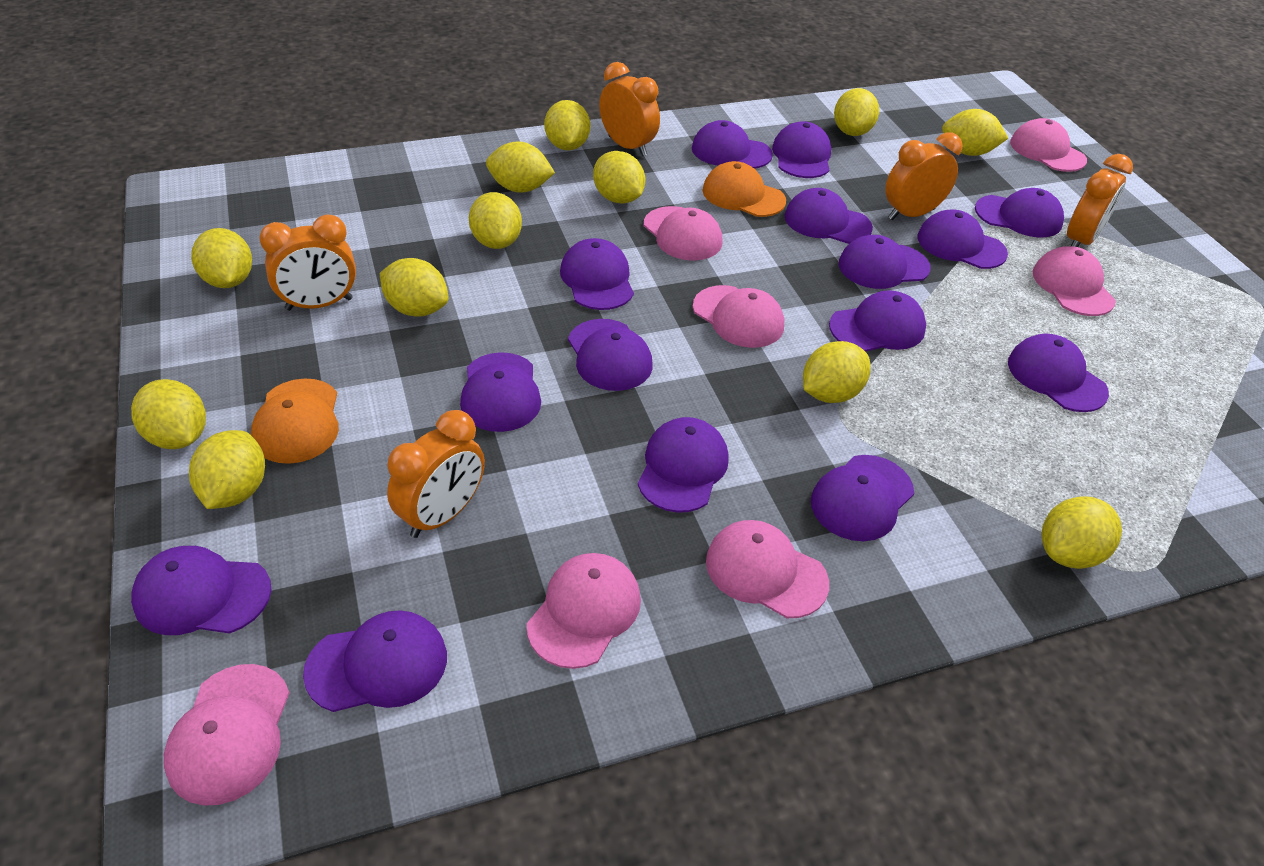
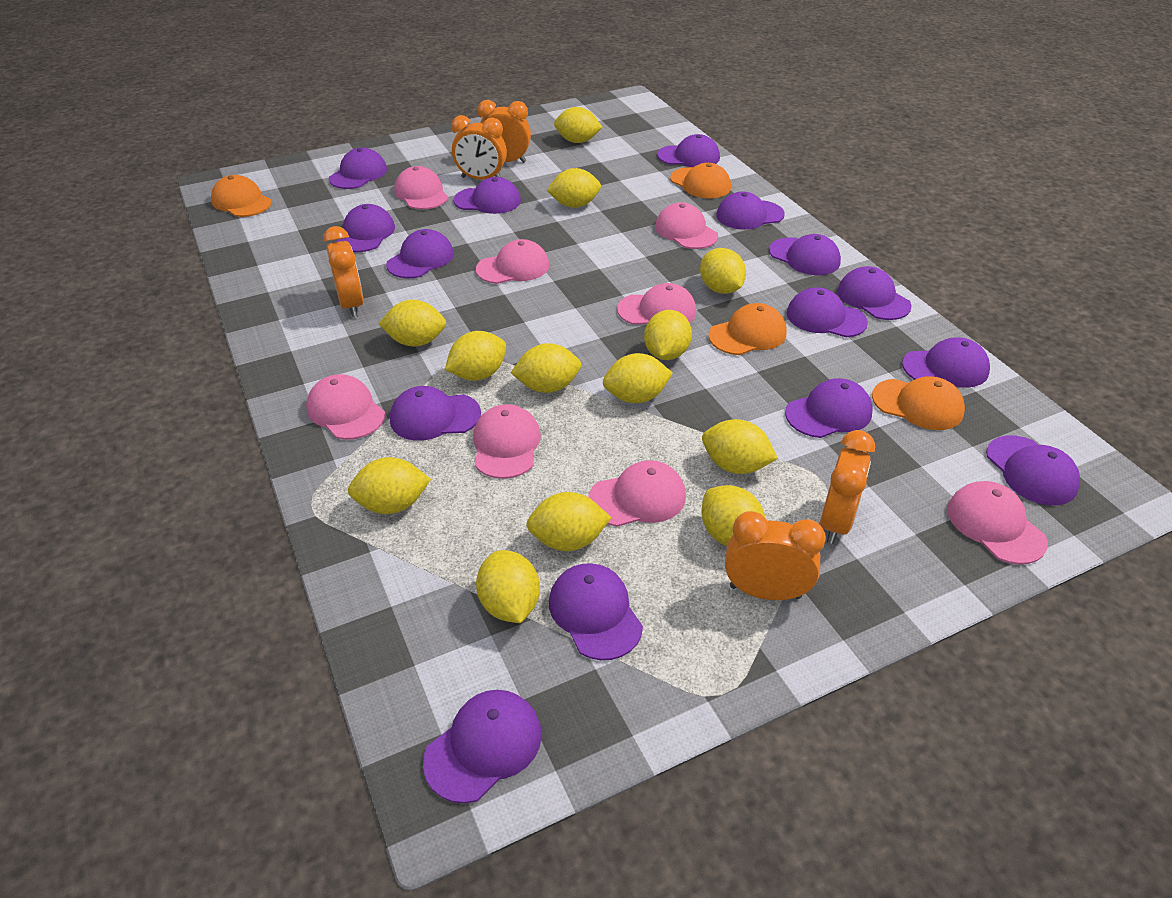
orange cap: 2 -> 4
pink cap: 7 -> 8
yellow lemon: 12 -> 13

